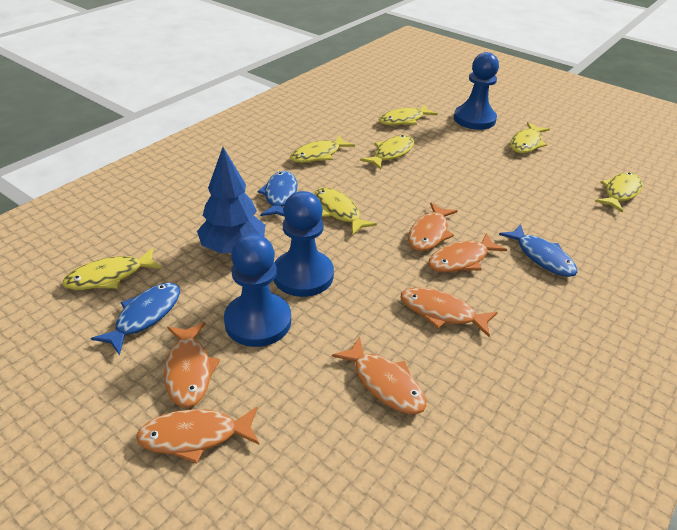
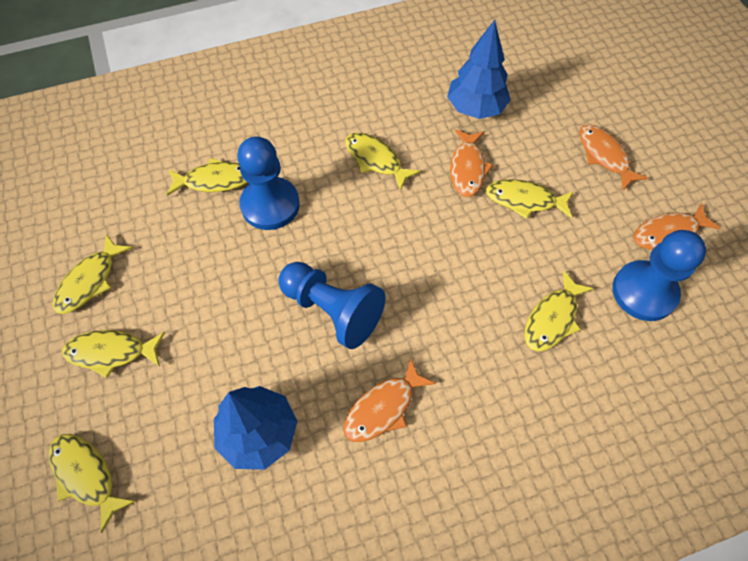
blue fish: 3 -> 0
blue tree: 1 -> 2
orange fish: 6 -> 4

